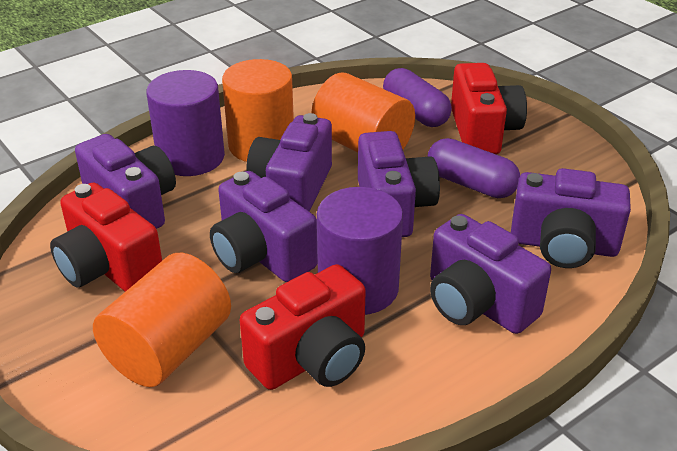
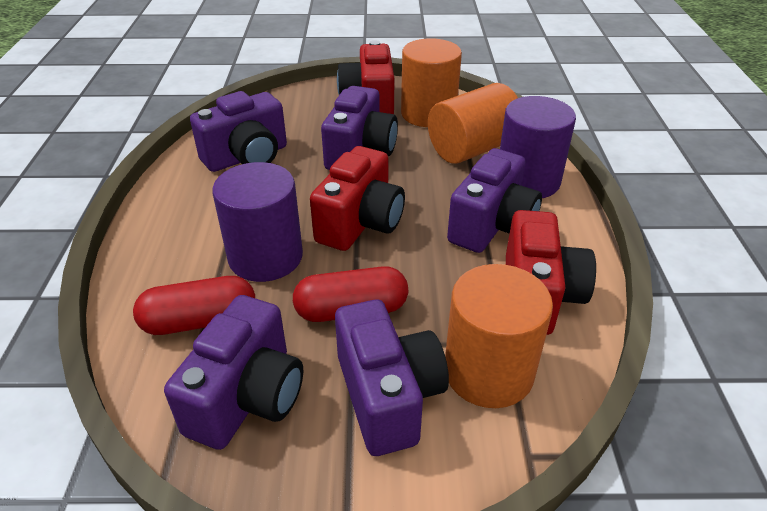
purple camera: 6 -> 5
purple capsule: 2 -> 0
red capsule: 0 -> 2

